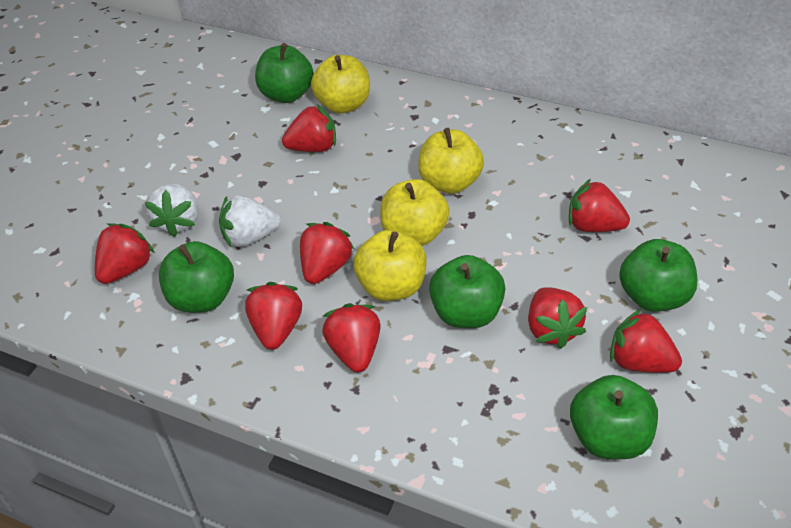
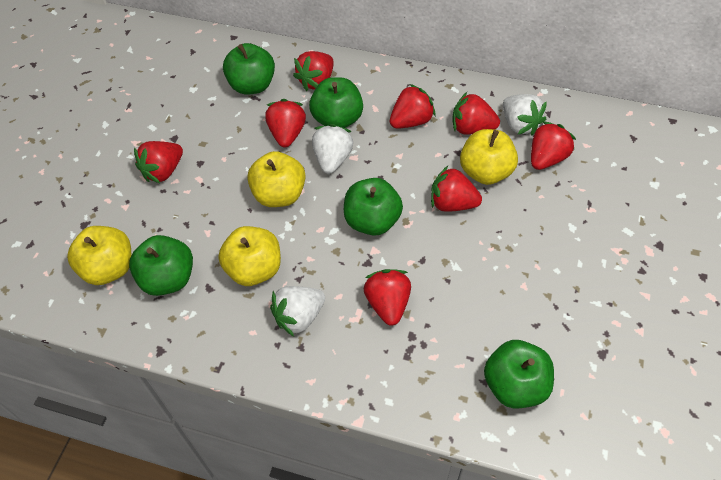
white strawberry: 2 -> 3

